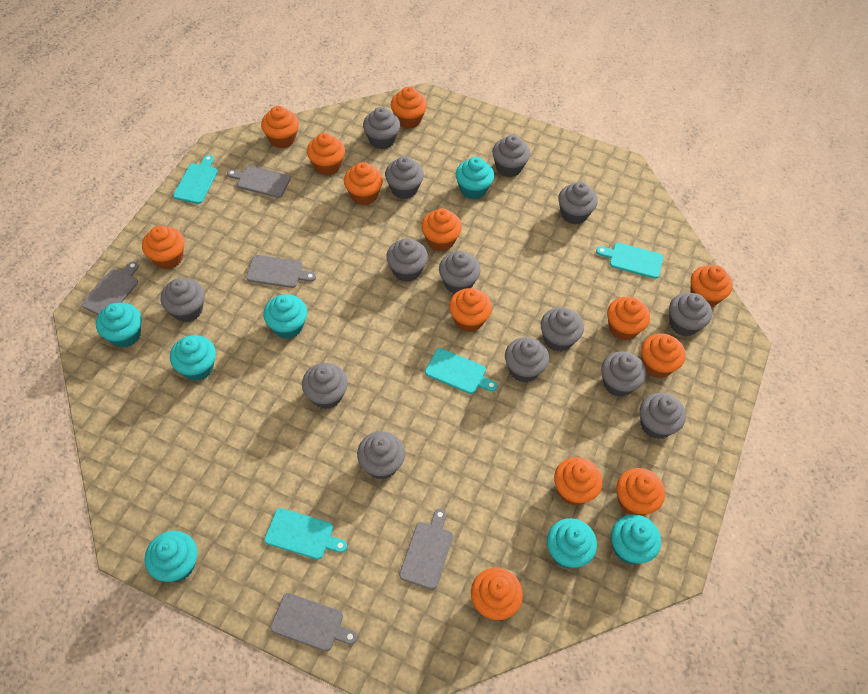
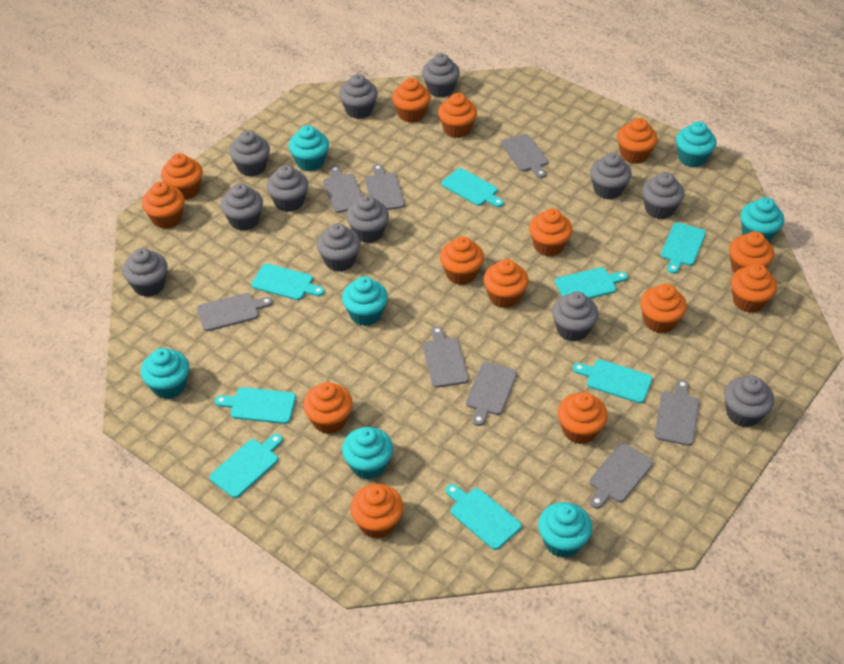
grey cupcake: 14 -> 12
grey cutting board: 5 -> 8
orange cupcake: 13 -> 14
turquoise cutting board: 4 -> 8

